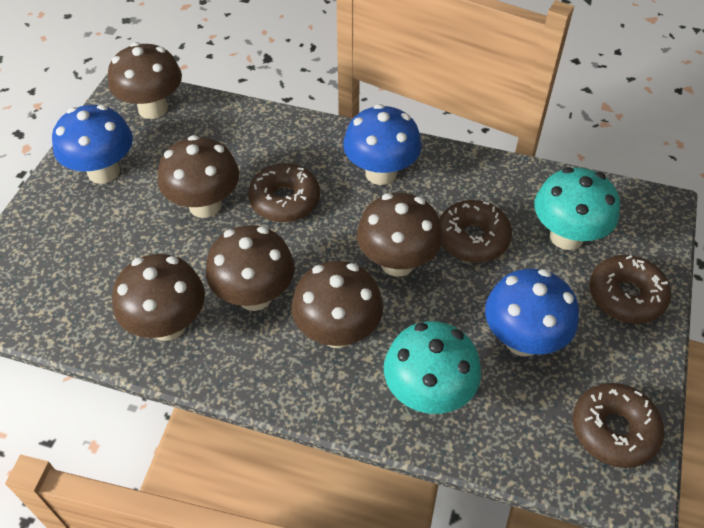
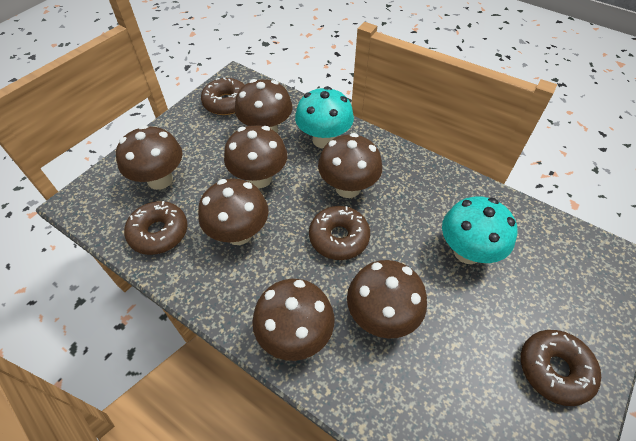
blue mushroom: 3 -> 0
brown mushroom: 6 -> 7

